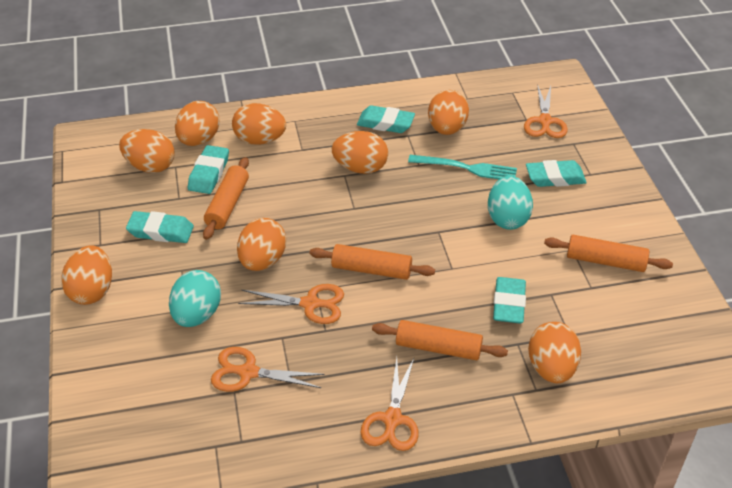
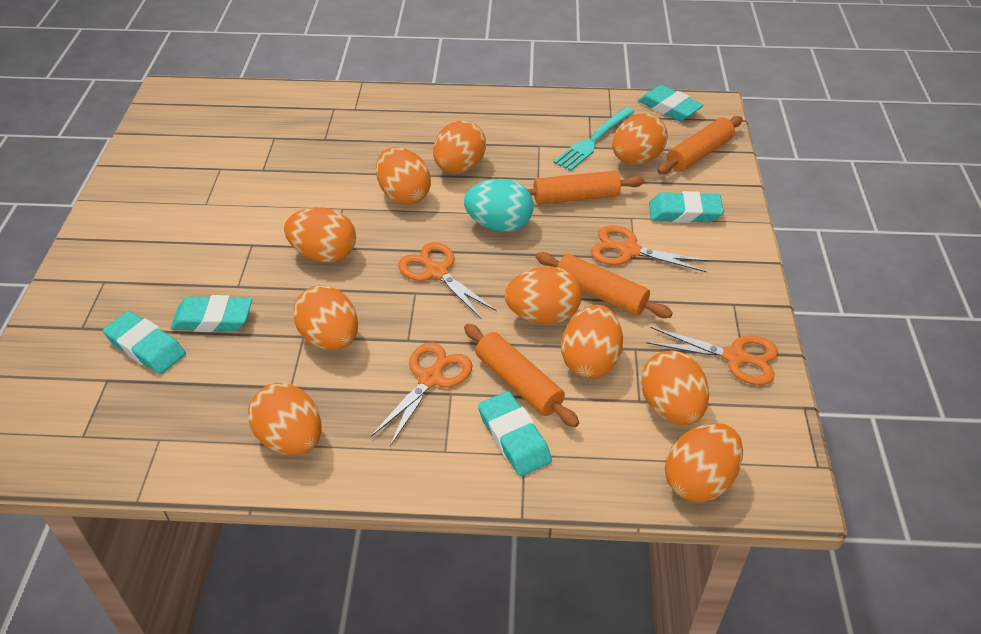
orange egg: 8 -> 10
turquoise egg: 2 -> 1

